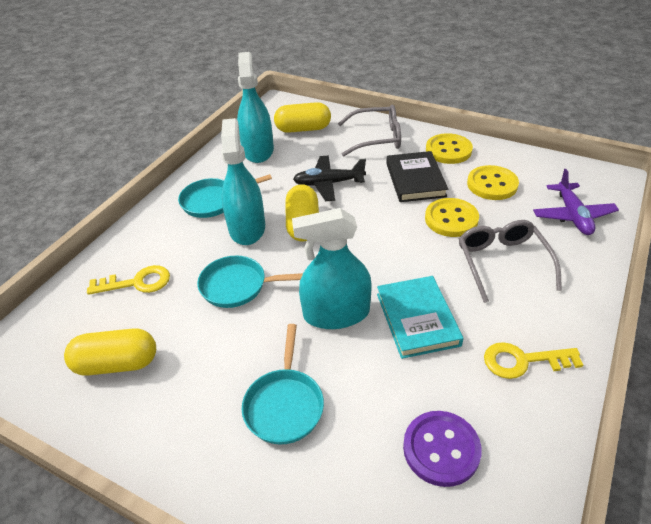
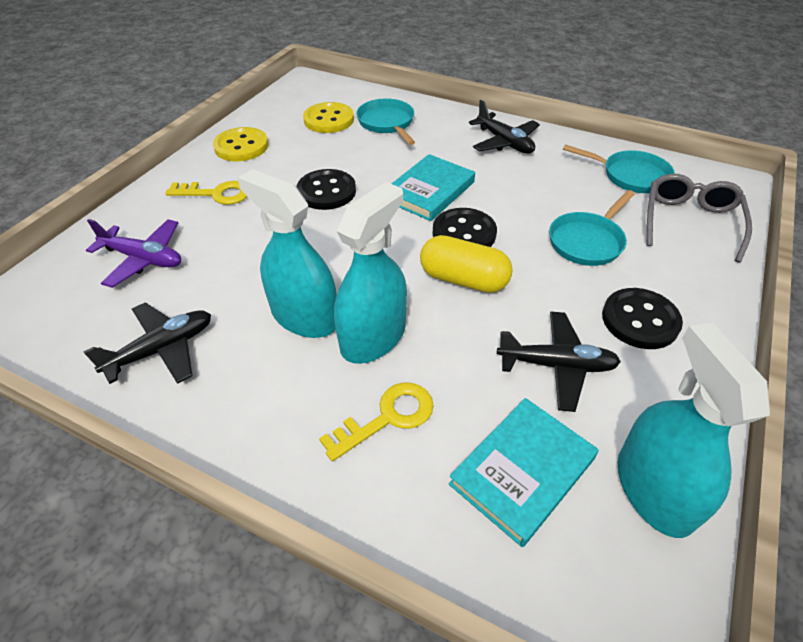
black book: 1 -> 0
black button: 0 -> 3
black plane: 1 -> 3
grey glasses: 2 -> 1
purple button: 1 -> 0
turquoise book: 1 -> 2
yellow button: 3 -> 2
yellow capsule: 3 -> 1

